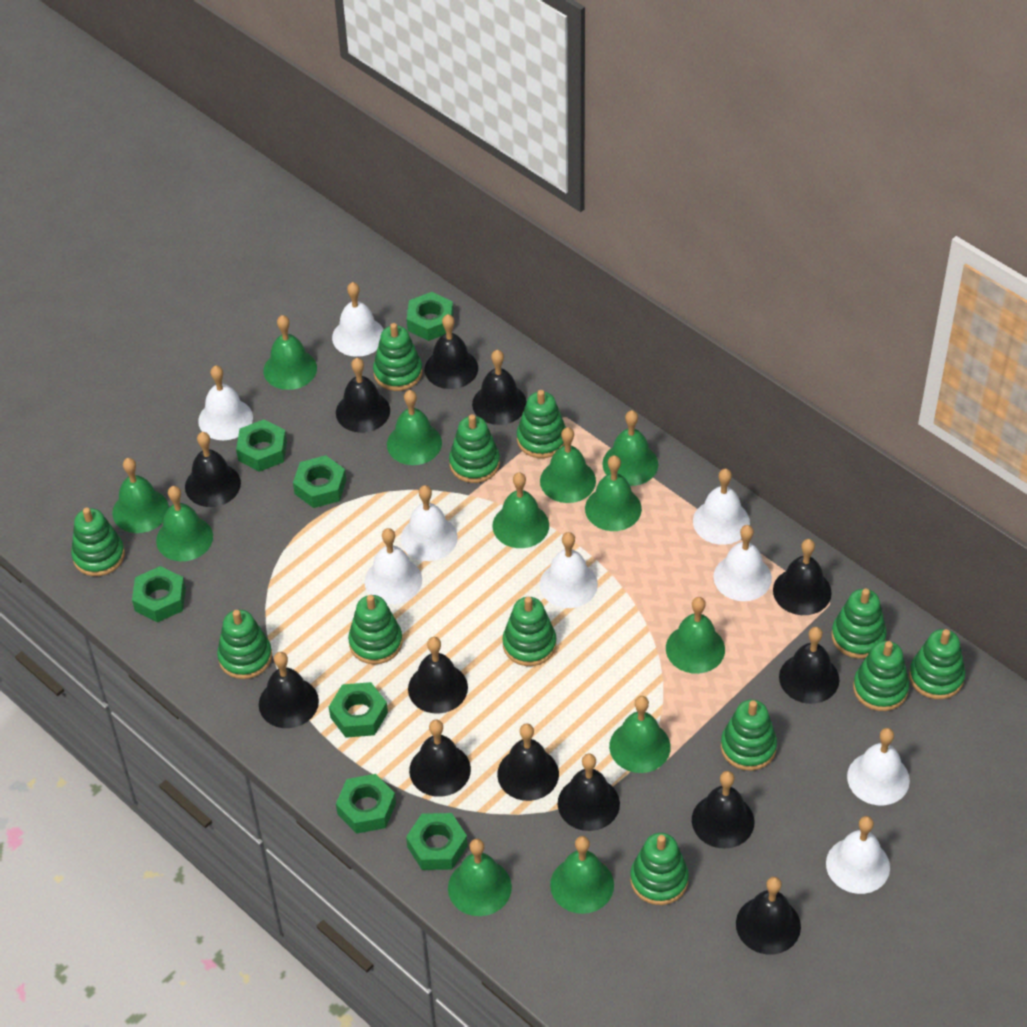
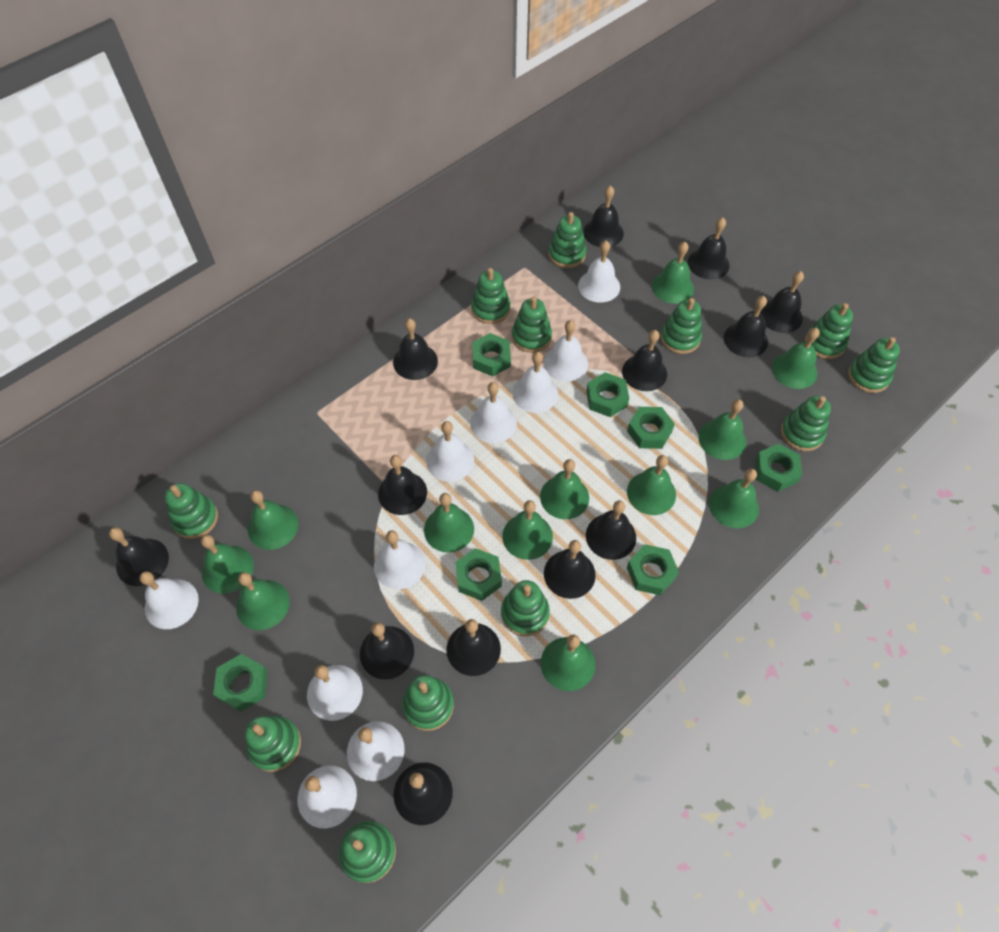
white bell: 9 -> 10

